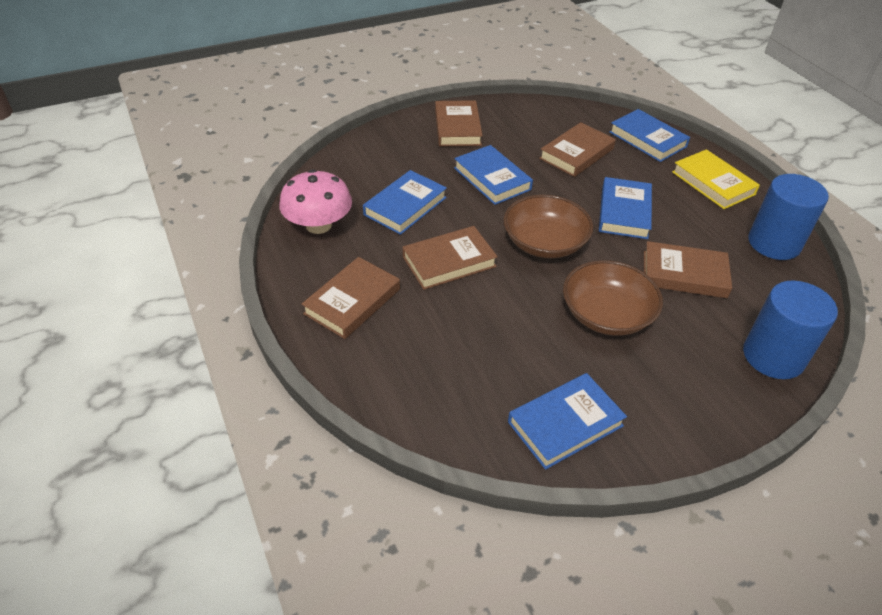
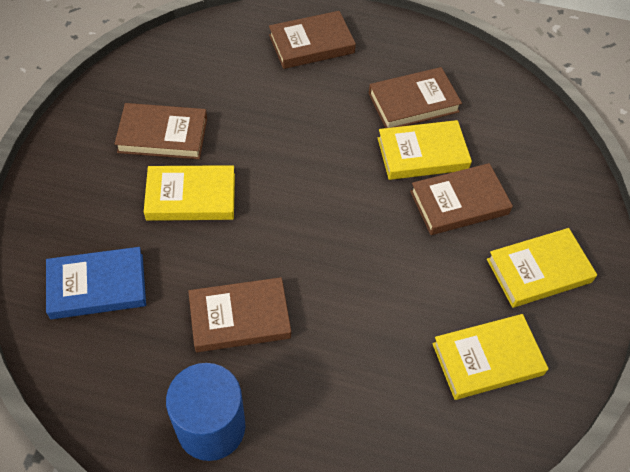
blue book: 5 -> 1
blue cylinder: 2 -> 1
brown bowl: 2 -> 0
pink mushroom: 1 -> 0
yellow book: 1 -> 4

